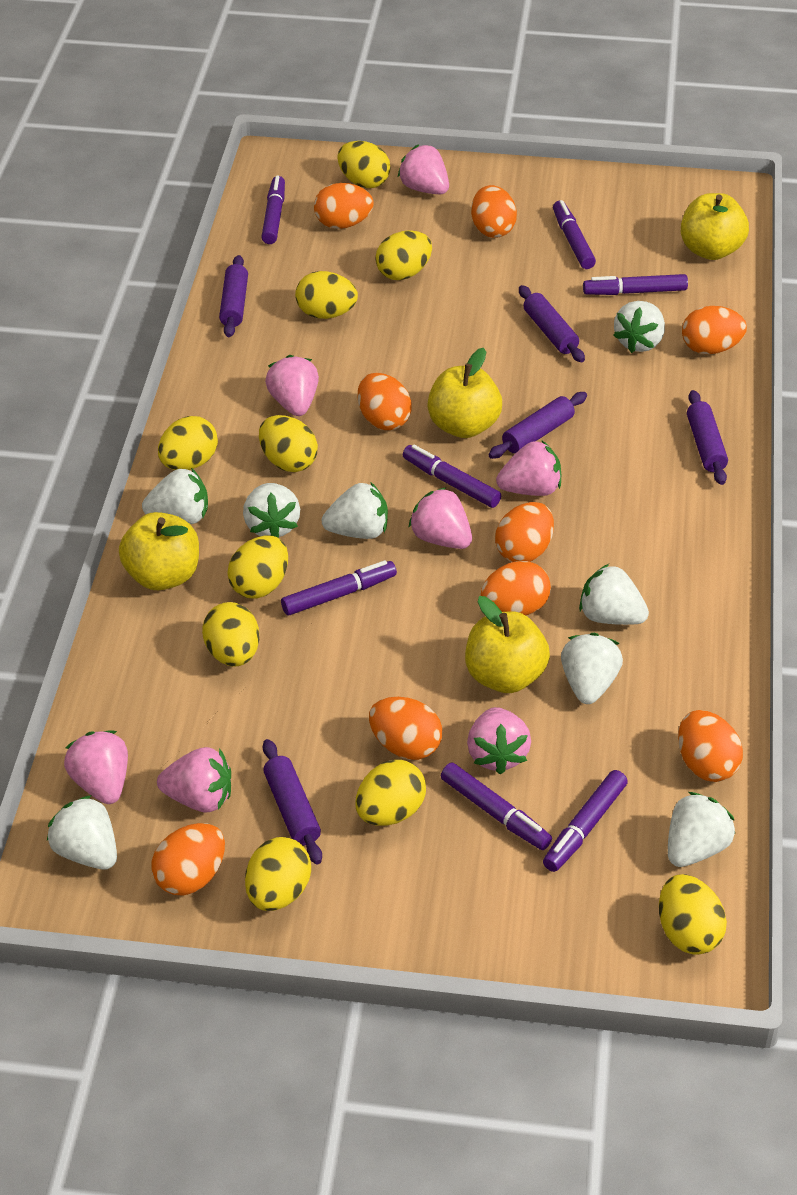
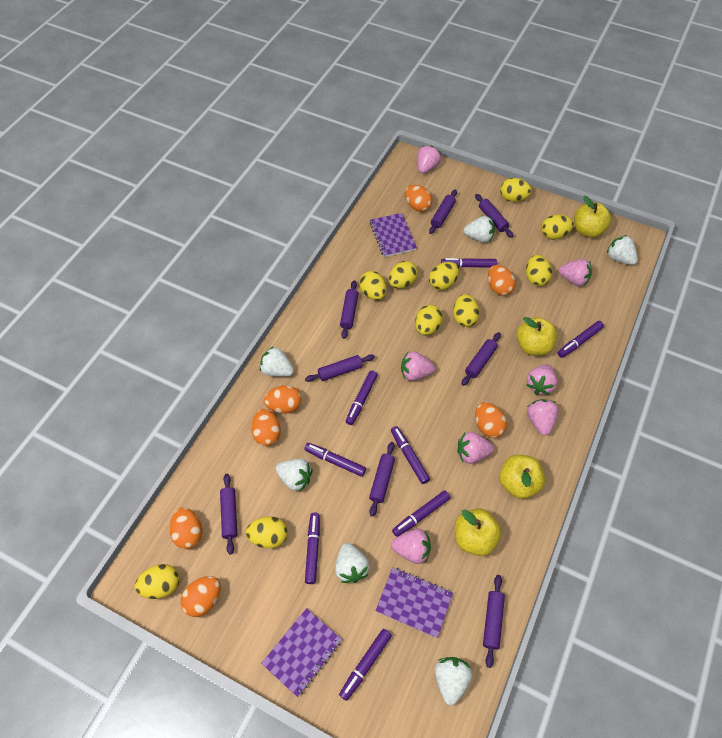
orange egg: 9 -> 7
purple marker: 7 -> 8
purple notebook: 0 -> 3
purple rolling pin: 5 -> 8
white strawberry: 8 -> 6

